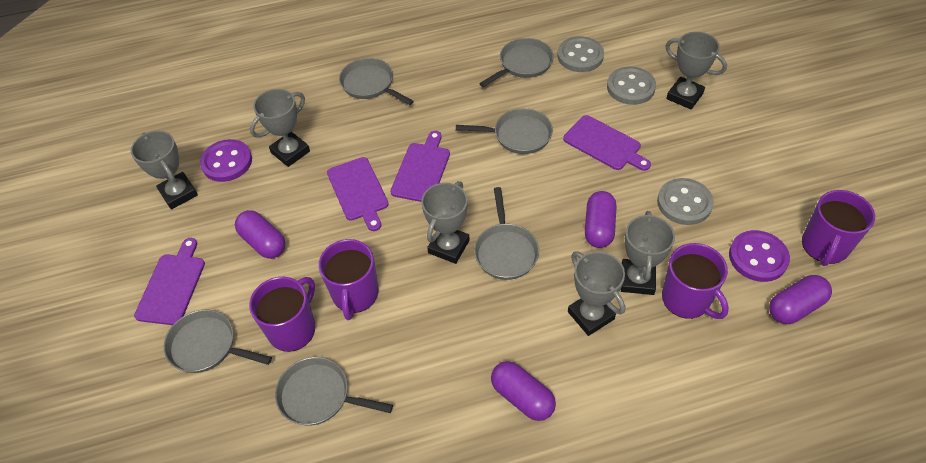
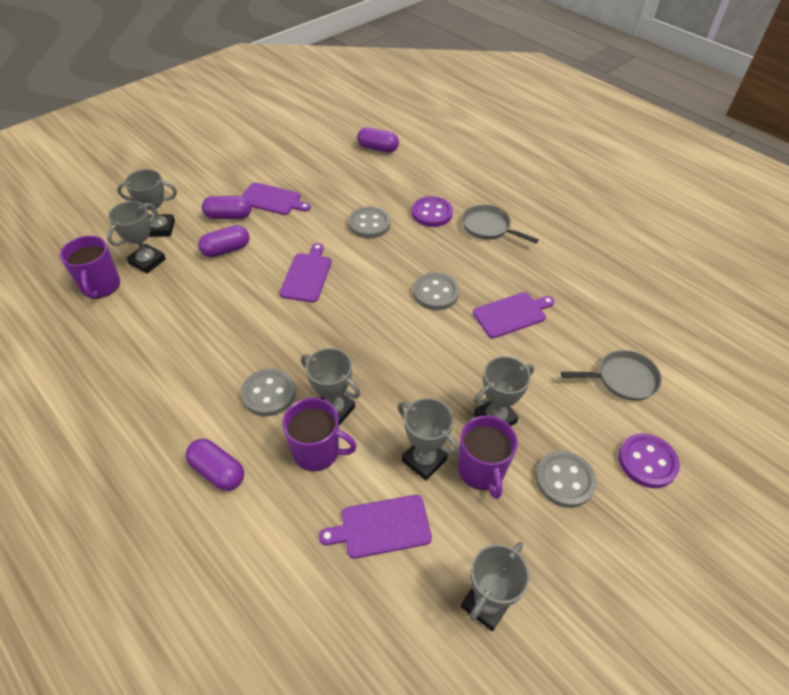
grey button: 3 -> 4
grey pan: 6 -> 2
purple mug: 4 -> 3

